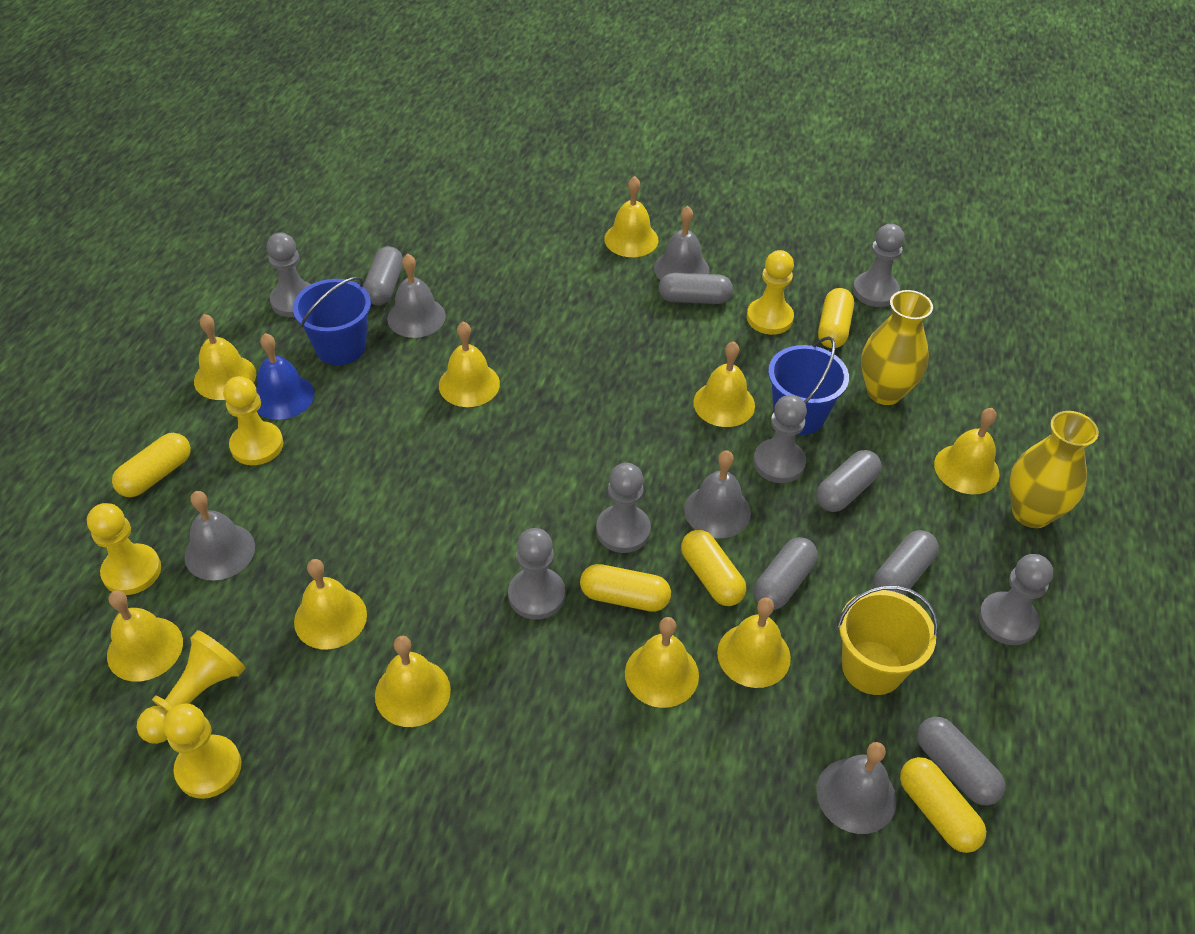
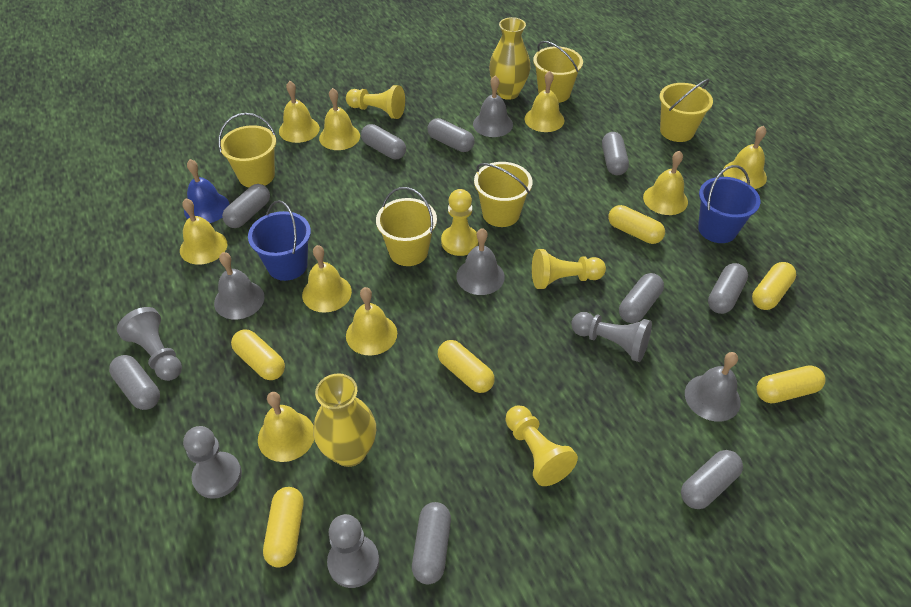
grey bell: 5 -> 4
grey capsule: 6 -> 9
grey pawn: 6 -> 4
yellow bell: 10 -> 9
yellow bucket: 1 -> 5
yellow capsule: 5 -> 6
yellow pawn: 5 -> 4

